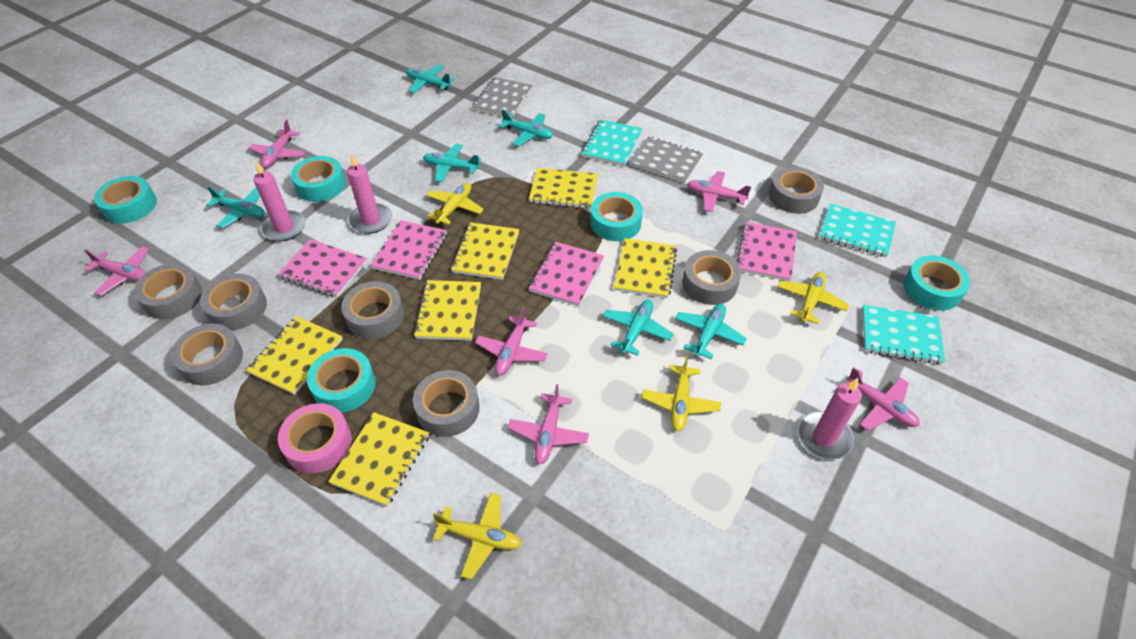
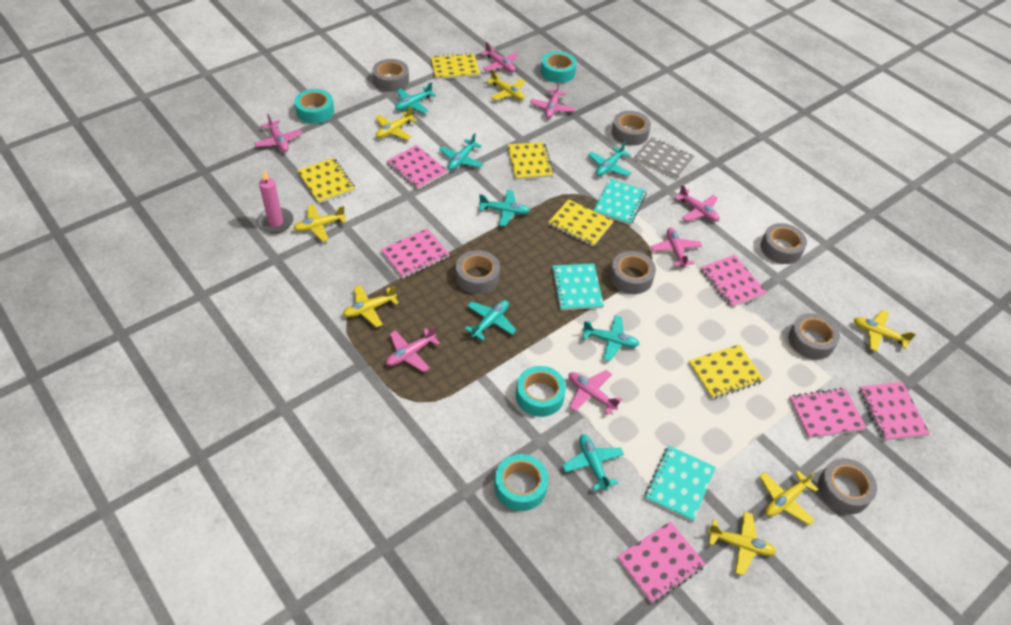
grey notebook: 2 -> 1
pink candle: 3 -> 1
pink notebook: 4 -> 6
pink plane: 6 -> 7
pink tape: 1 -> 0
turquoise plane: 6 -> 7
turquoise tape: 5 -> 4
yellow notebook: 6 -> 5
yellow plane: 4 -> 7

